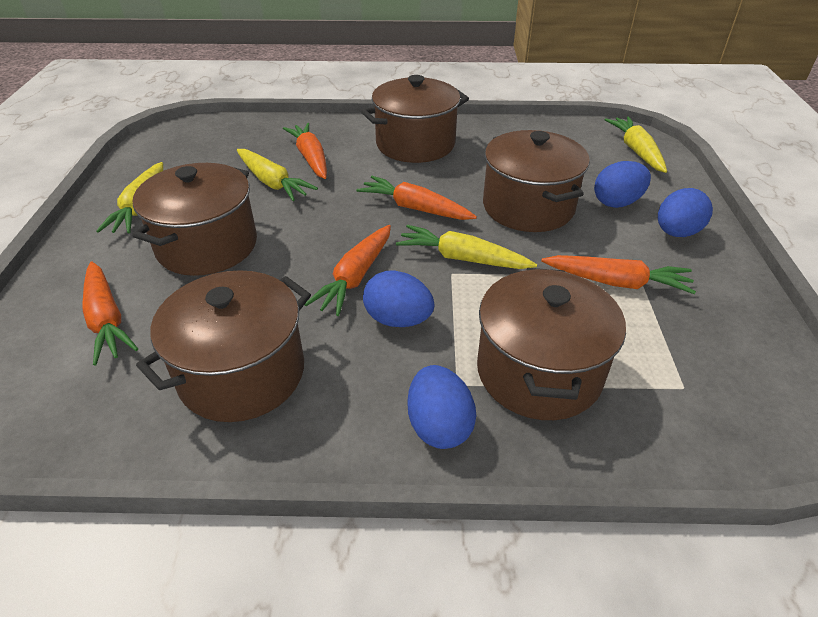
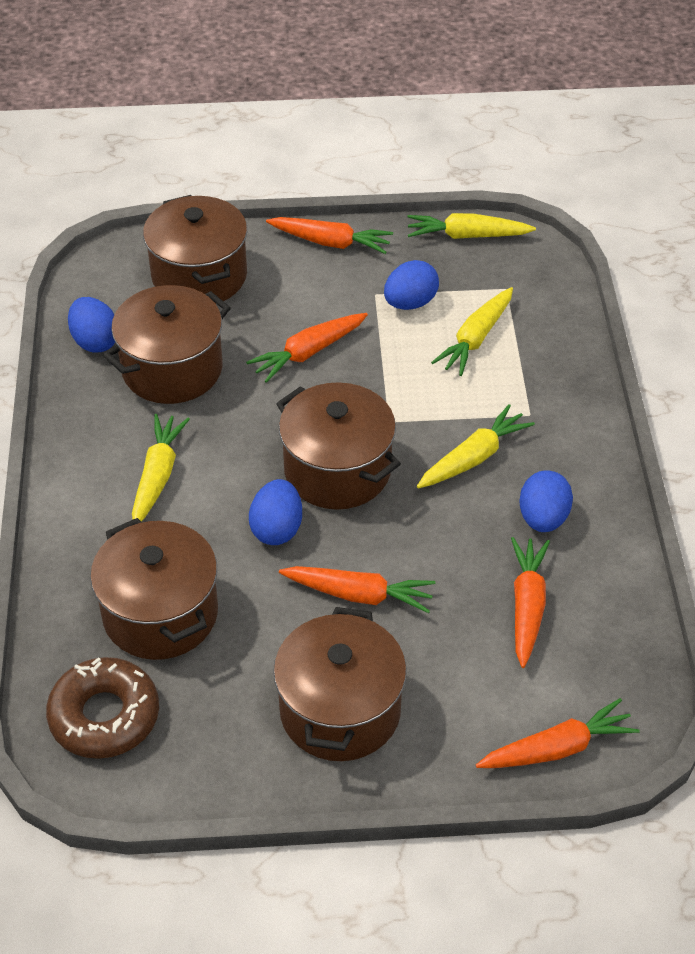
brown donut: 0 -> 1

